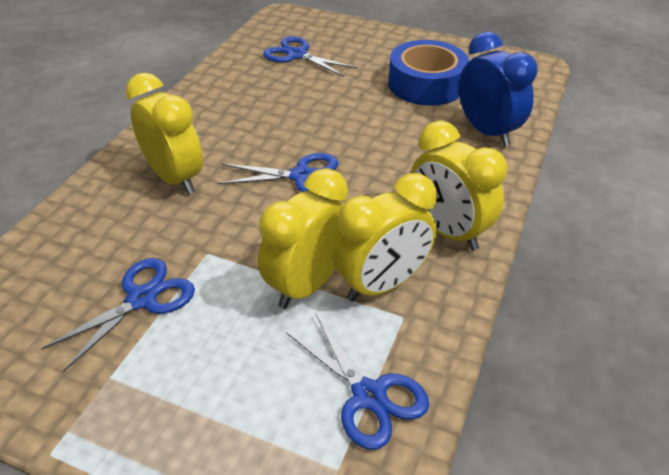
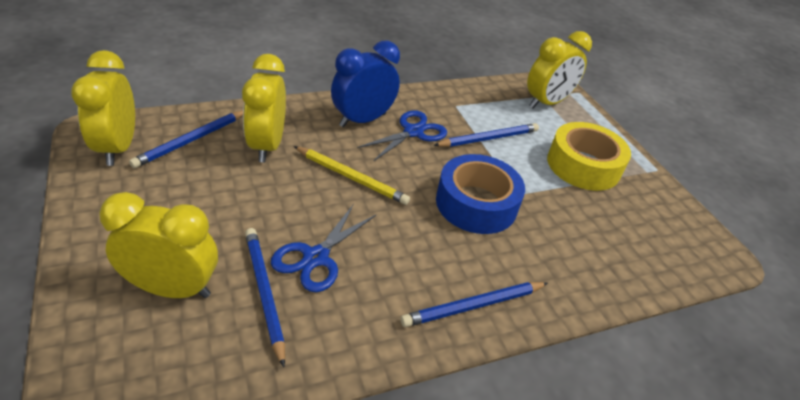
blue pencil: 0 -> 4
blue scissors: 4 -> 2
yellow pencil: 0 -> 1
yellow tape: 0 -> 1

